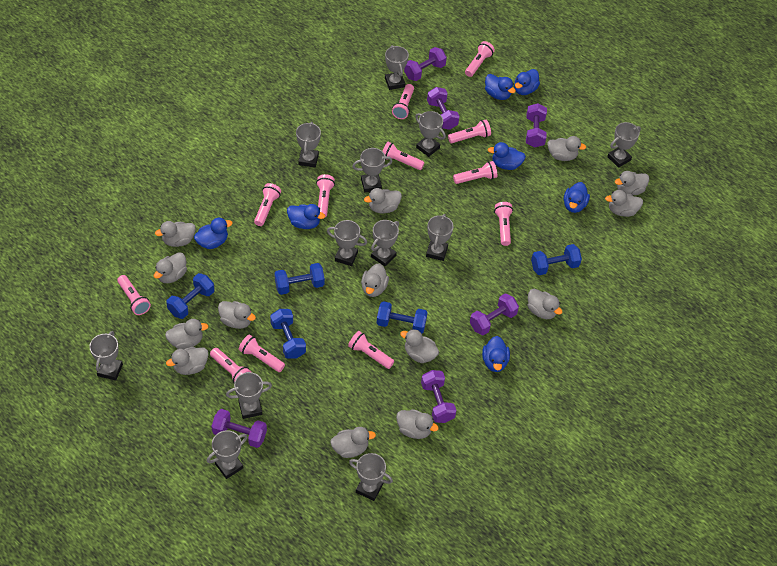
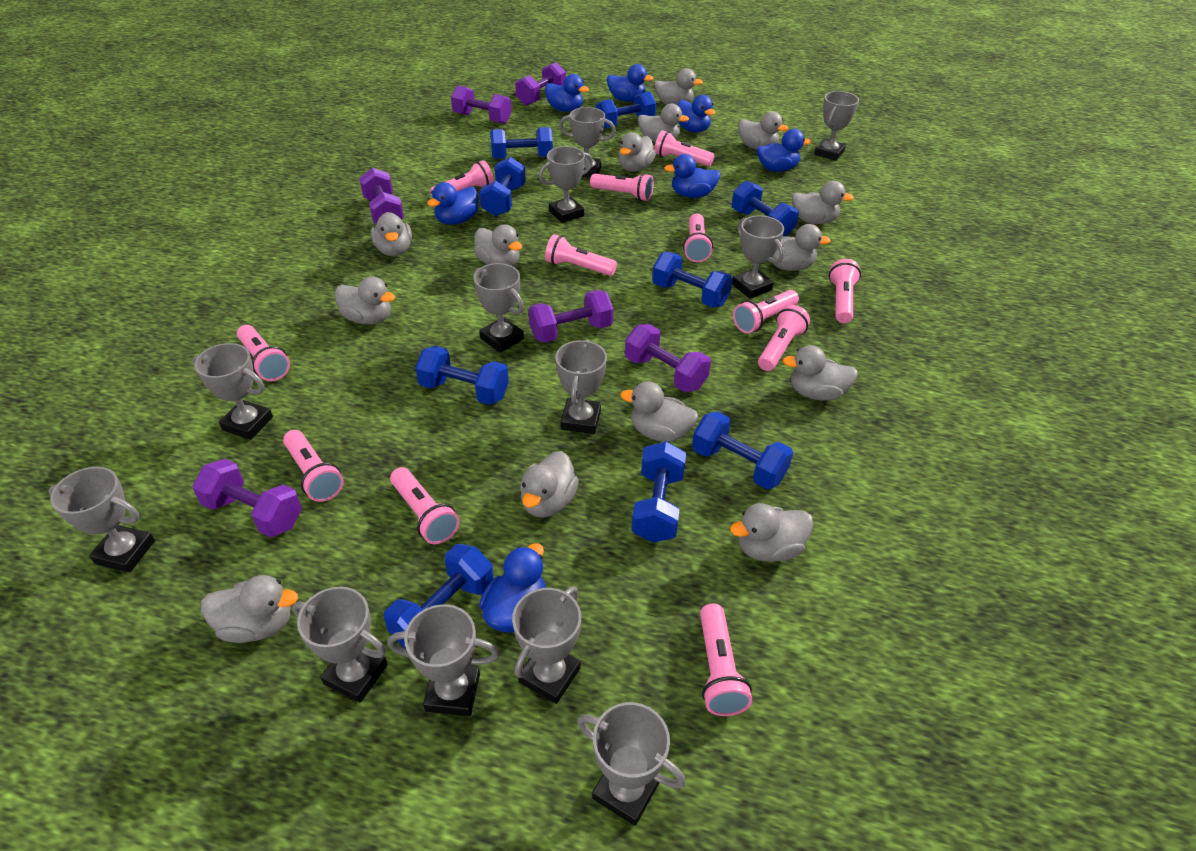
blue dumbbell: 5 -> 9

